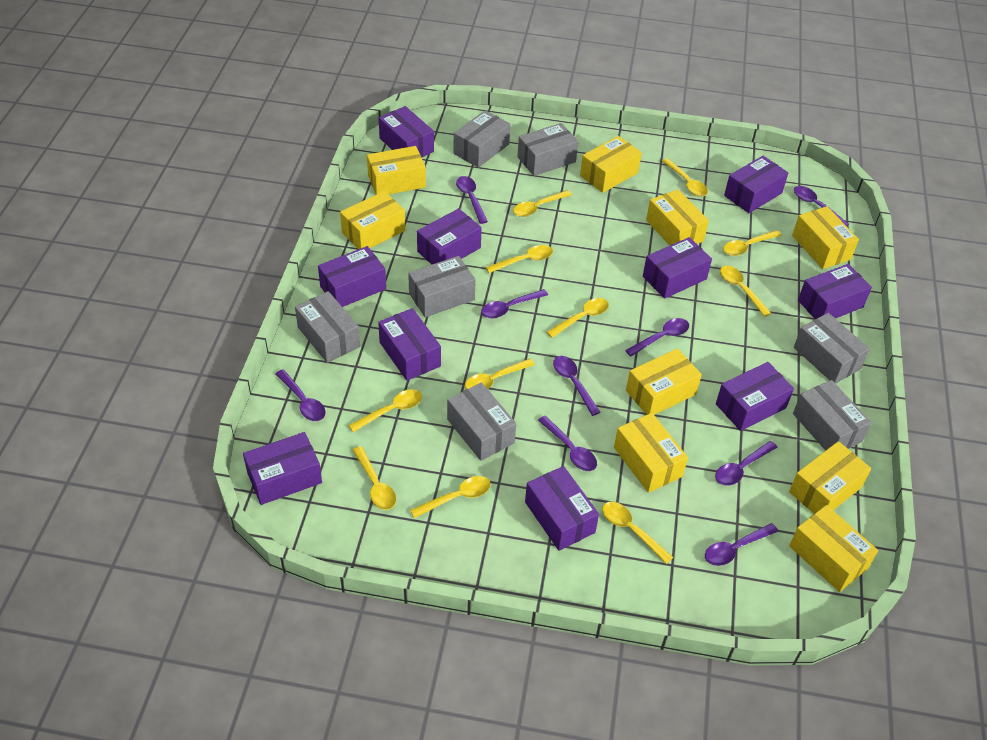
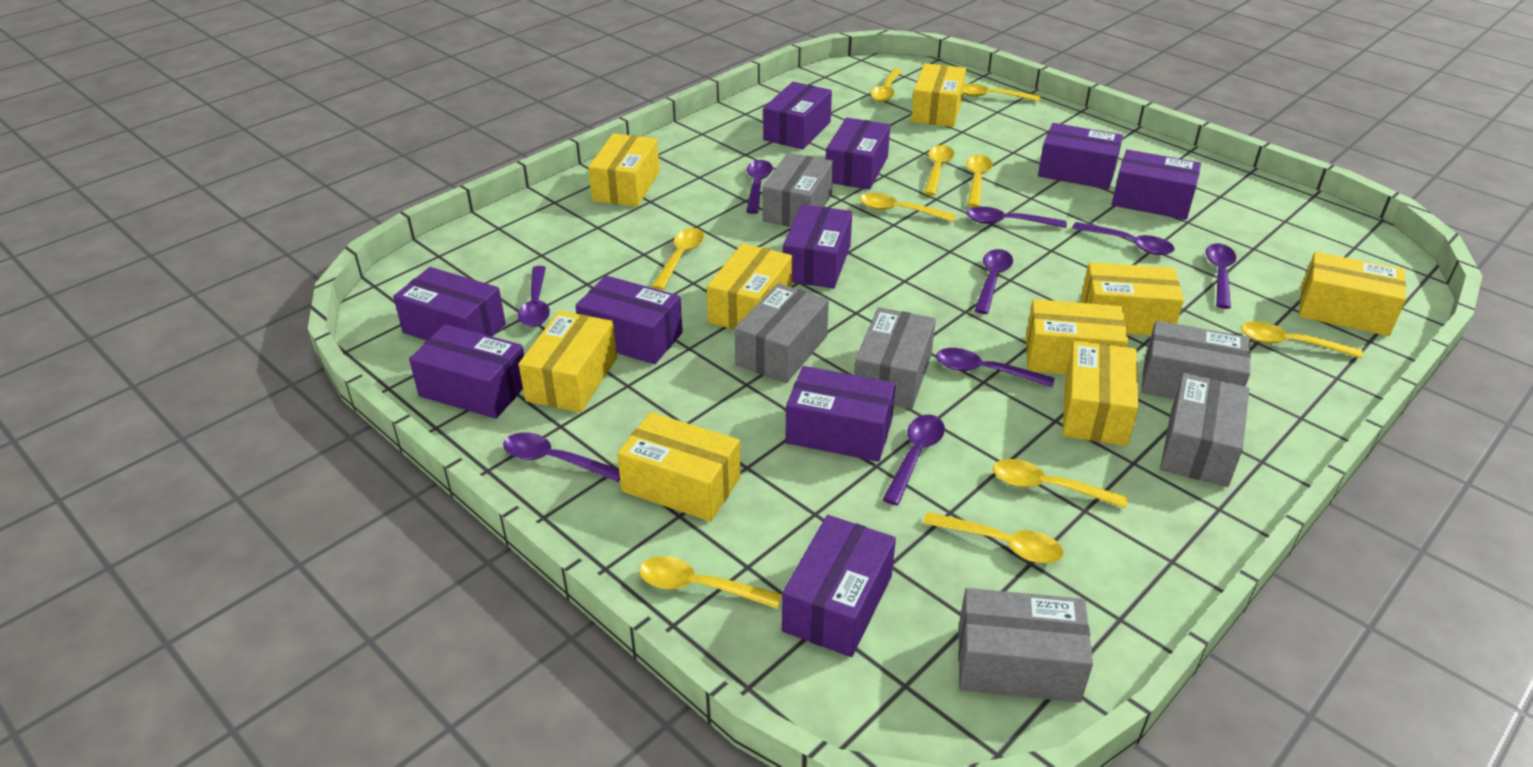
grey box: 7 -> 6
yellow spoon: 11 -> 10

